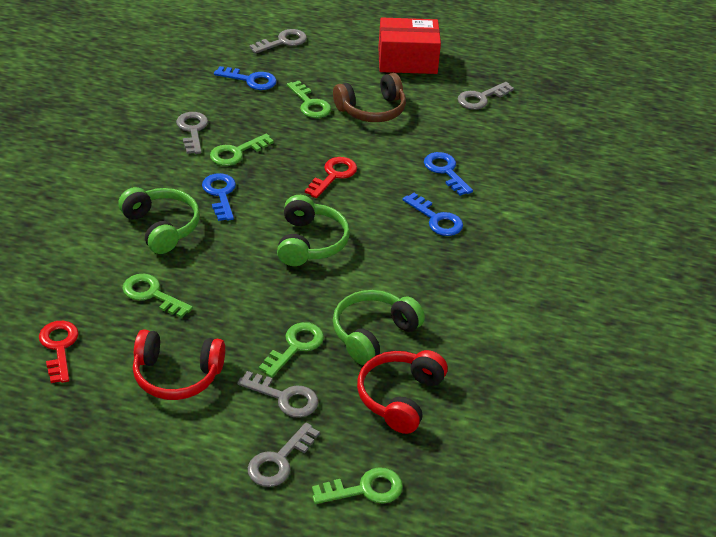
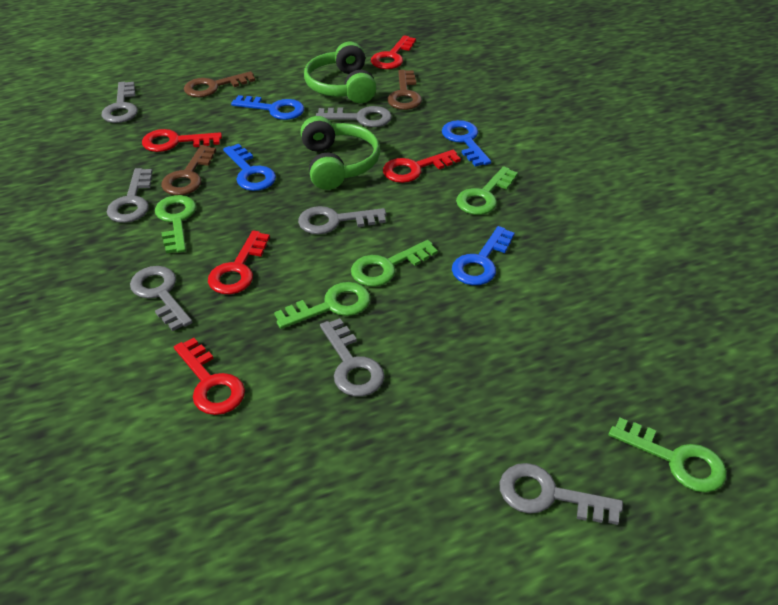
brown headphones: 1 -> 0
brown key: 0 -> 3
green headphones: 3 -> 2
grey key: 5 -> 7
red box: 1 -> 0
red headphones: 2 -> 0
red key: 2 -> 5

